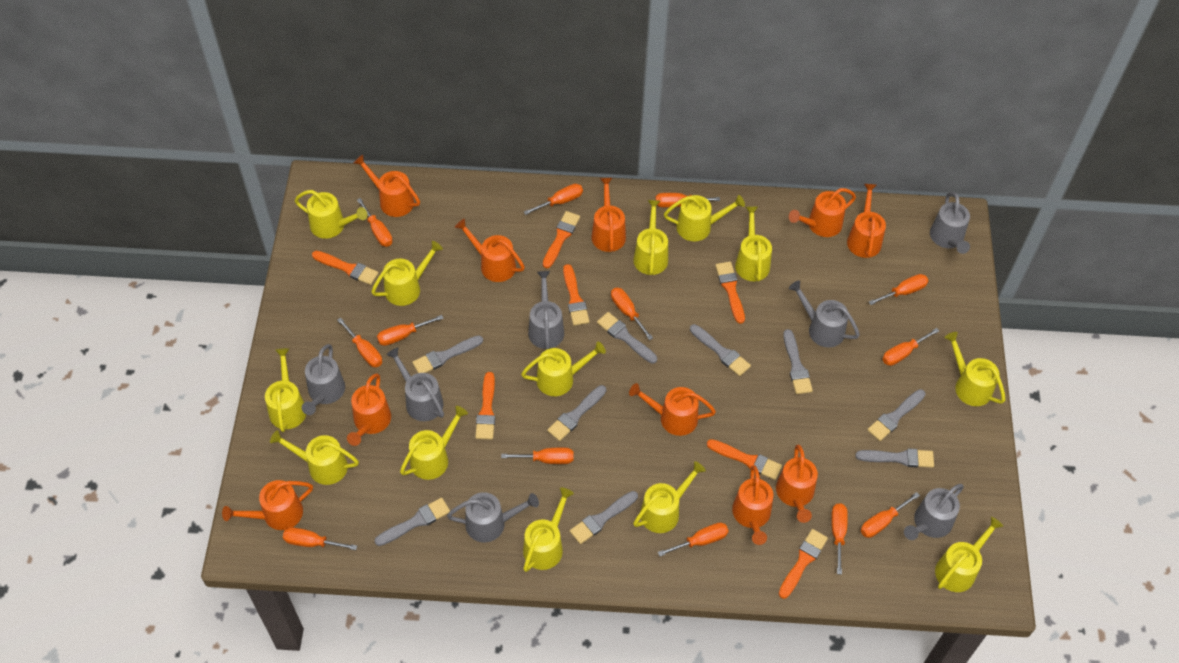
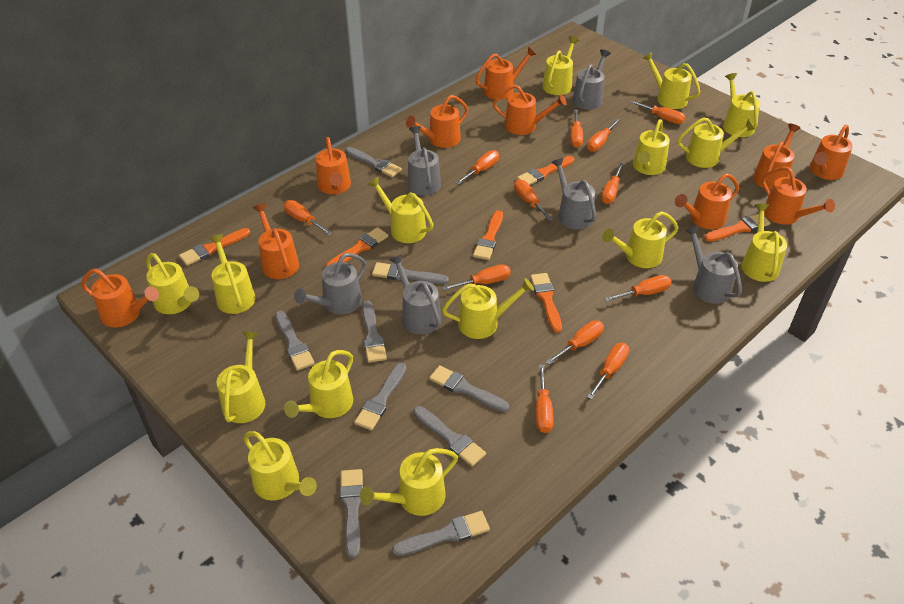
grey watering can: 7 -> 6
orange brush: 7 -> 6
orange screwdriver: 13 -> 12
yellow watering can: 13 -> 15

